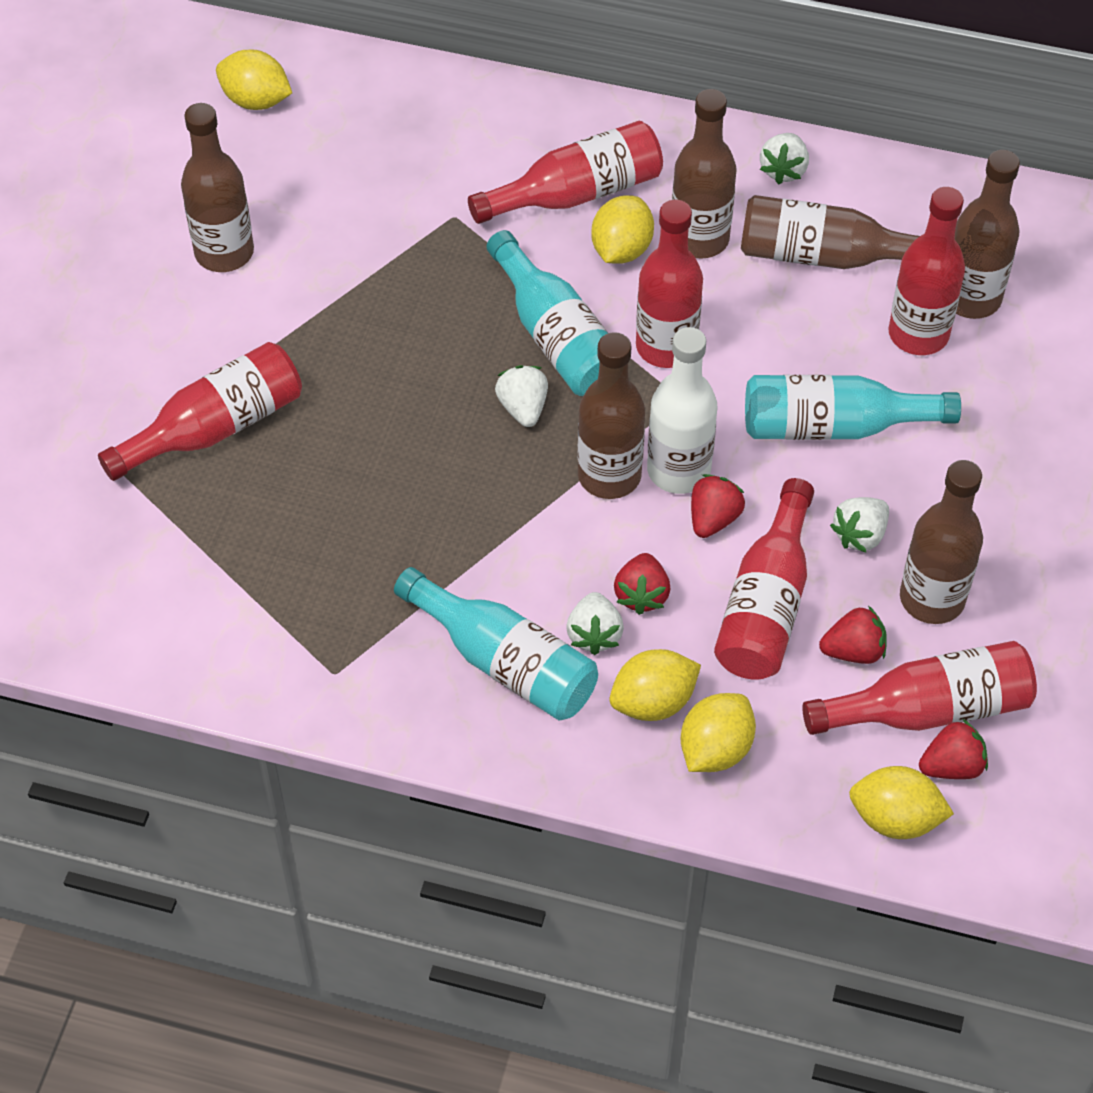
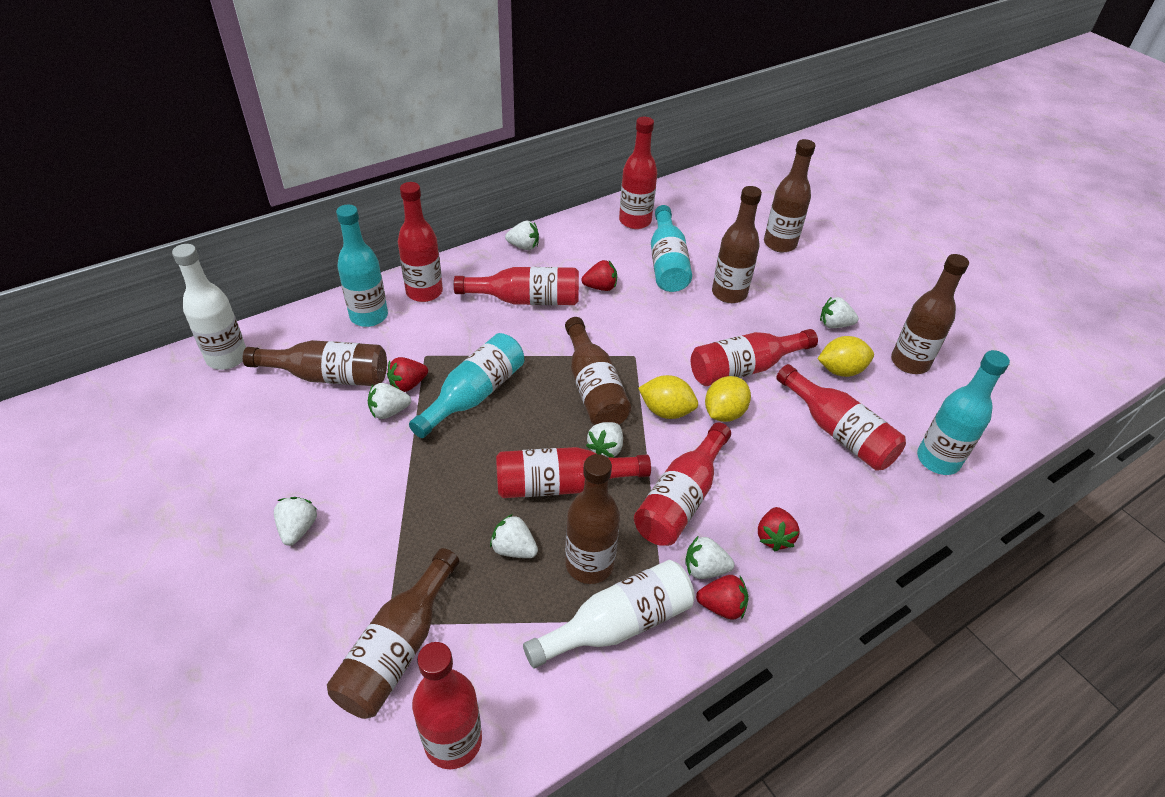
brown bottle: 6 -> 7
red bottle: 6 -> 8
turquoise bottle: 3 -> 4
white bottle: 1 -> 2
white strawberry: 4 -> 7
yellow lemon: 5 -> 3

